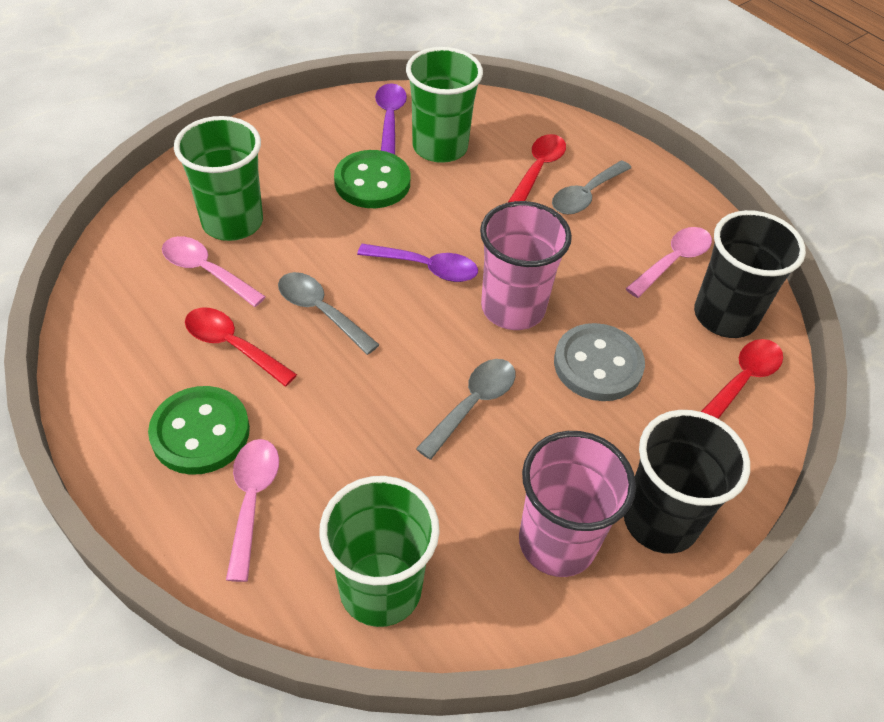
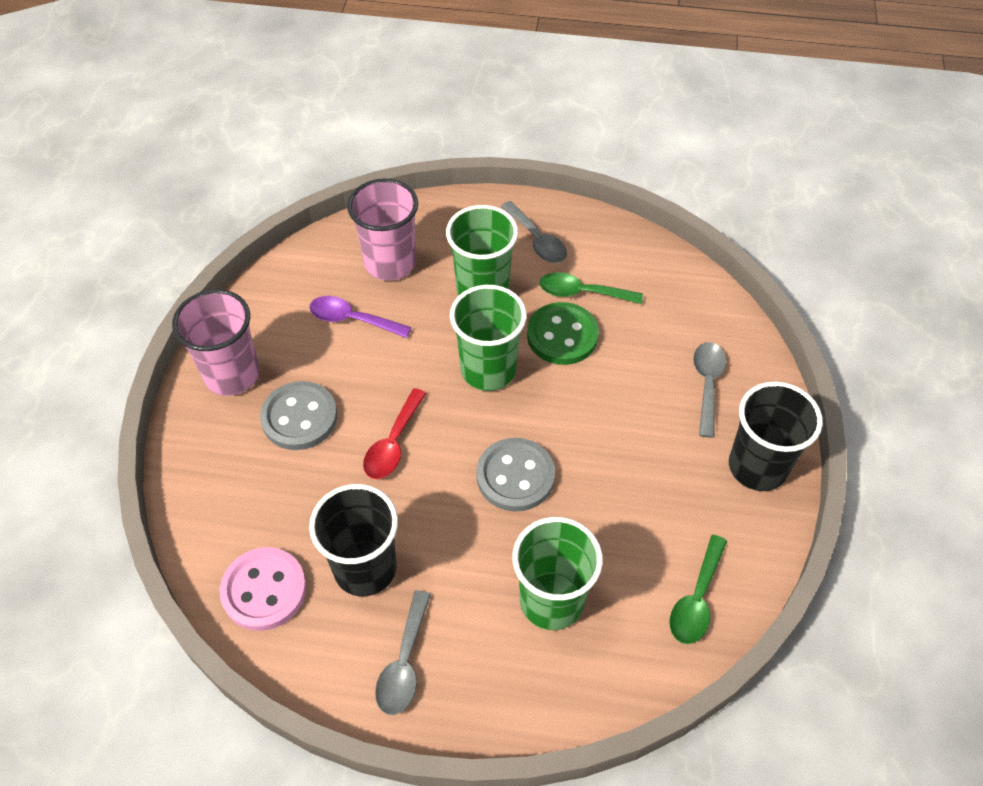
green button: 2 -> 1
green spoon: 0 -> 2
grey button: 1 -> 2
pink button: 0 -> 1
pink spoon: 3 -> 0
purple spoon: 2 -> 1
red spoon: 3 -> 1

